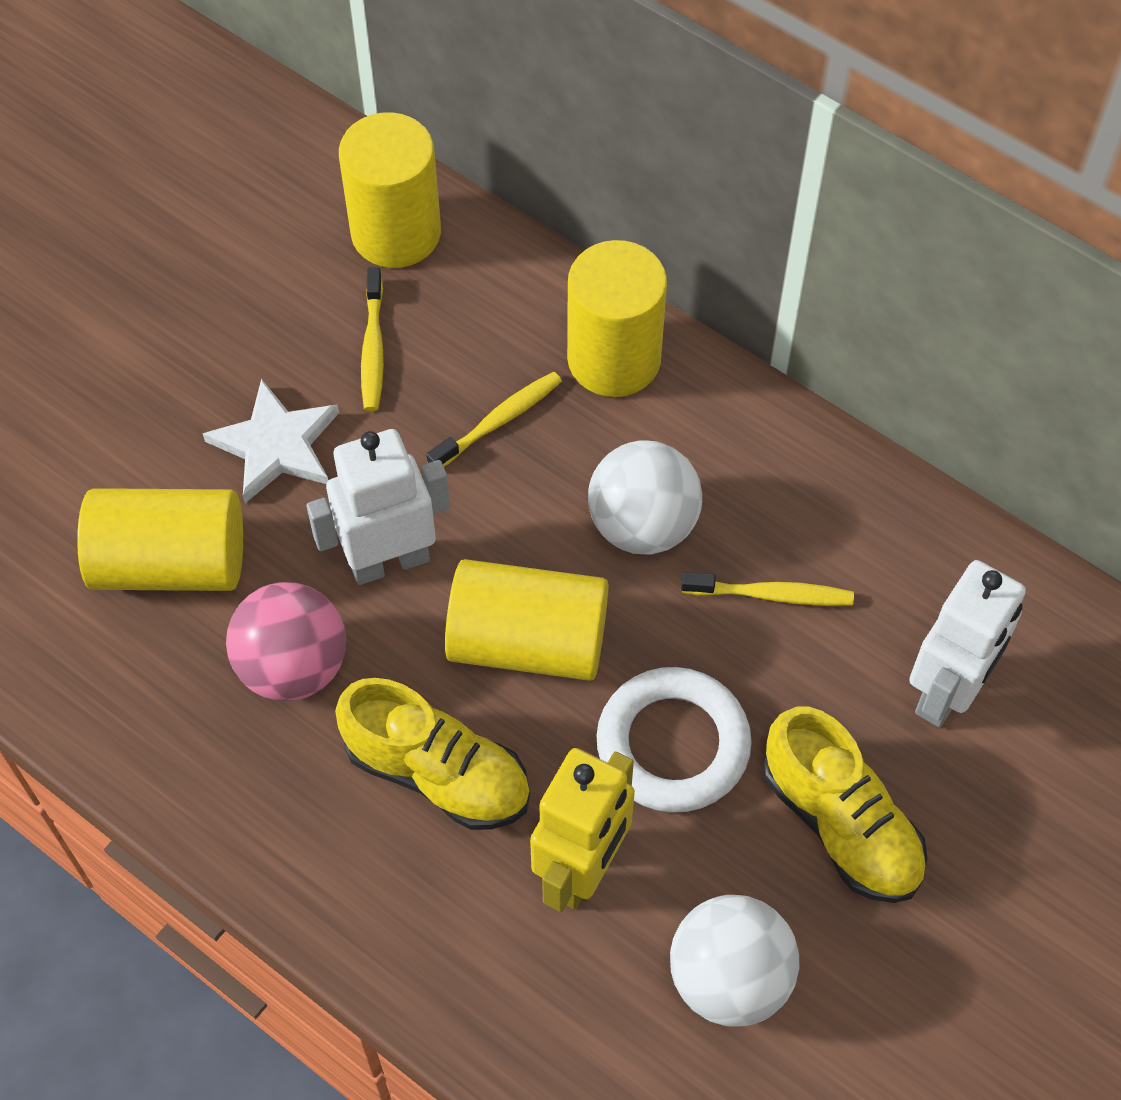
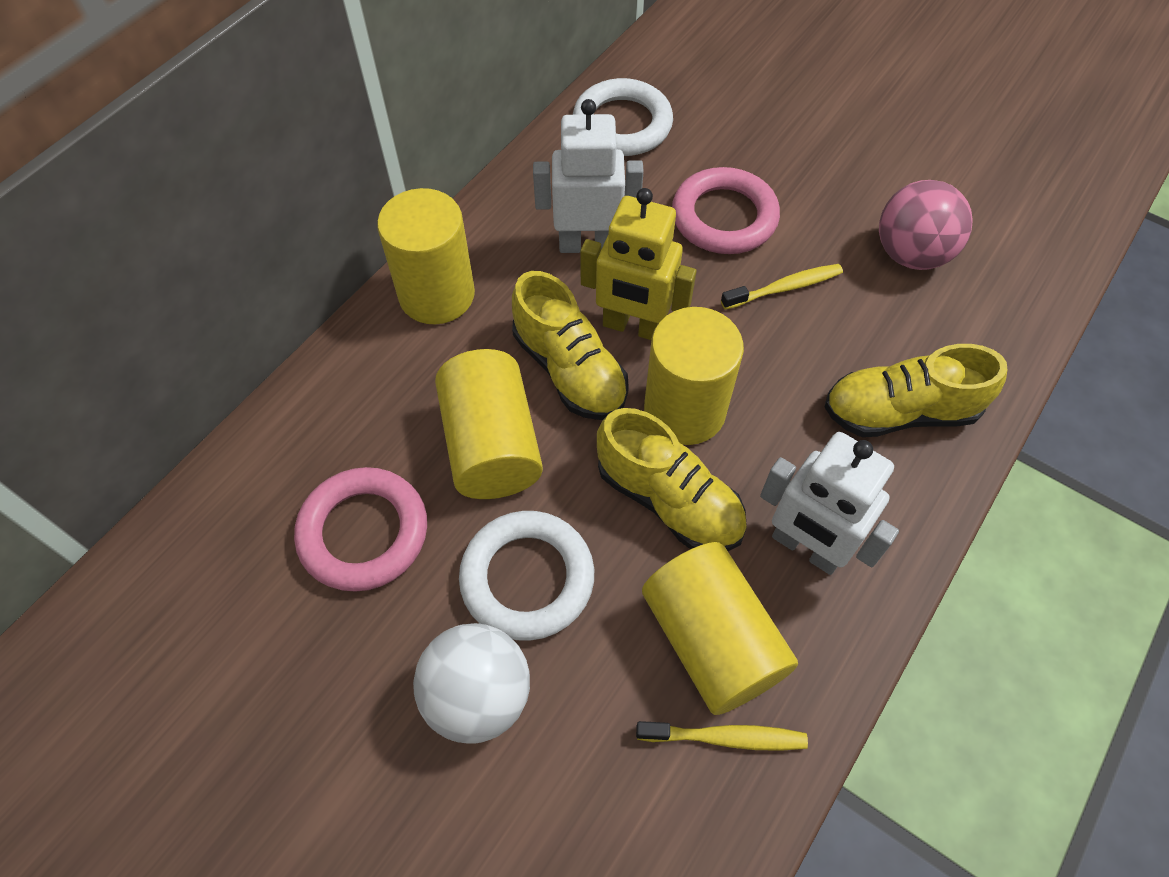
pink ring: 0 -> 2
white ball: 2 -> 1
white ring: 1 -> 2
white star: 1 -> 0
yellow shoe: 2 -> 3
yellow toothbrush: 3 -> 2

